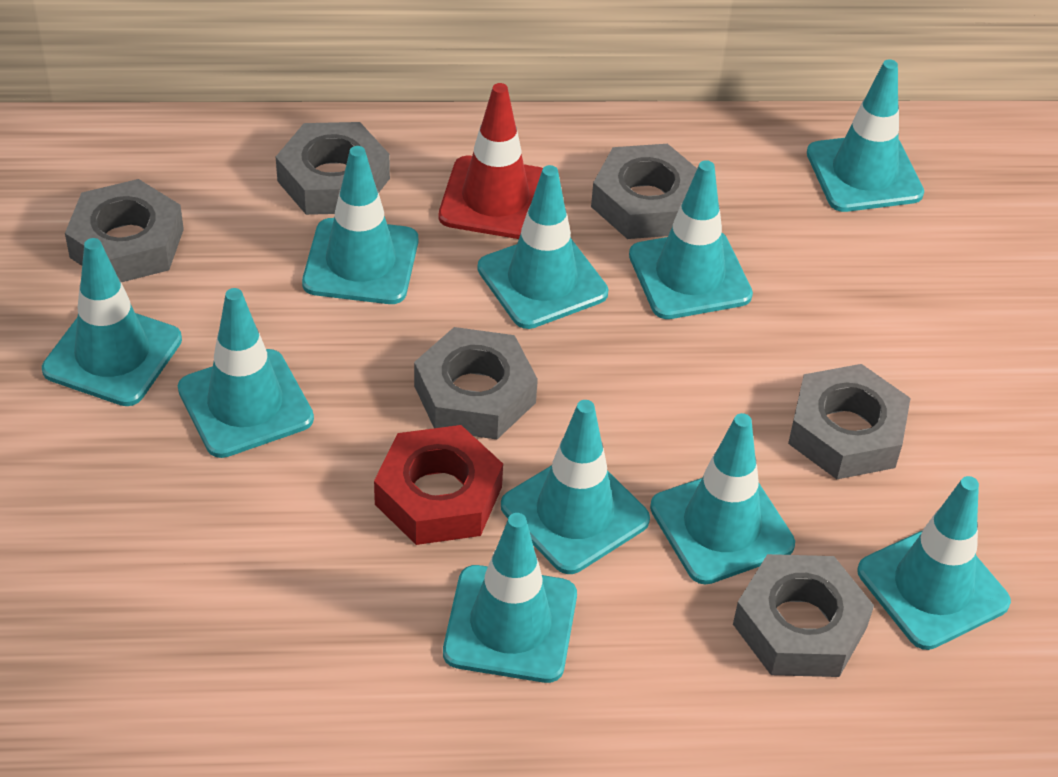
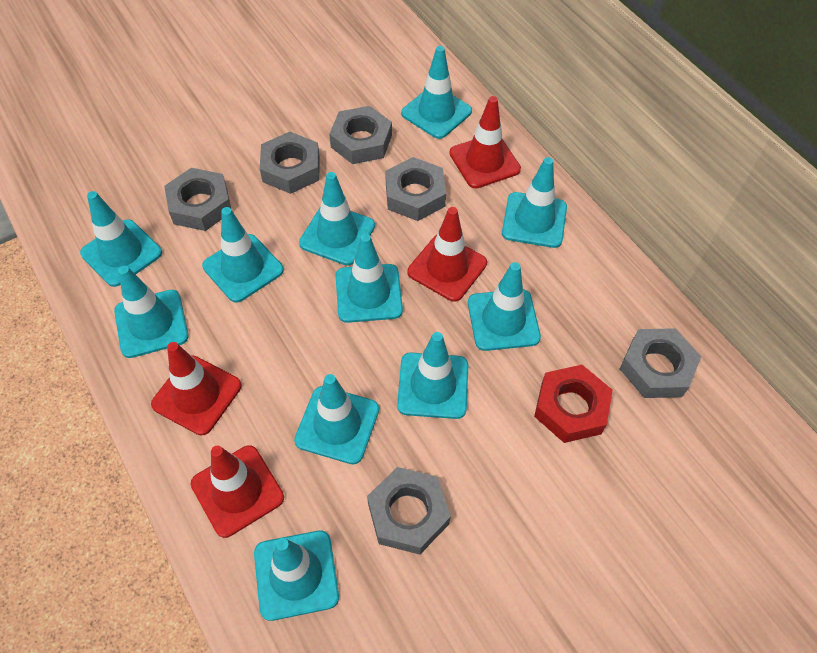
red traffic cone: 1 -> 4
turquoise traffic cone: 10 -> 11

